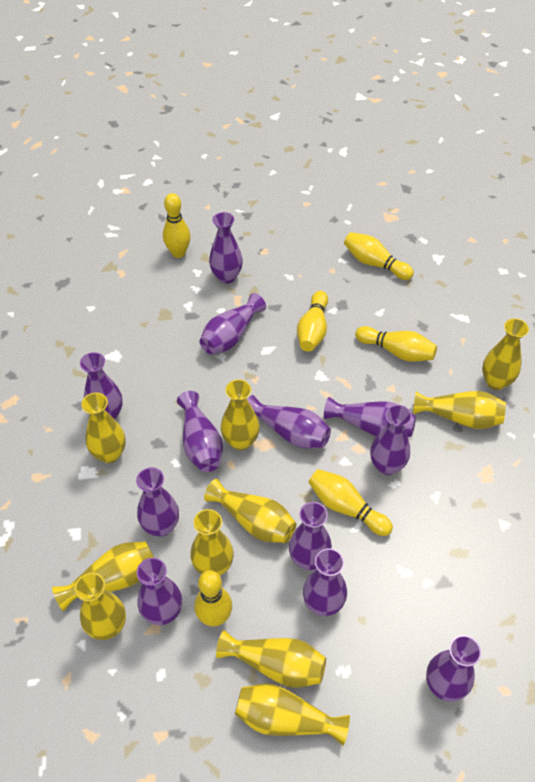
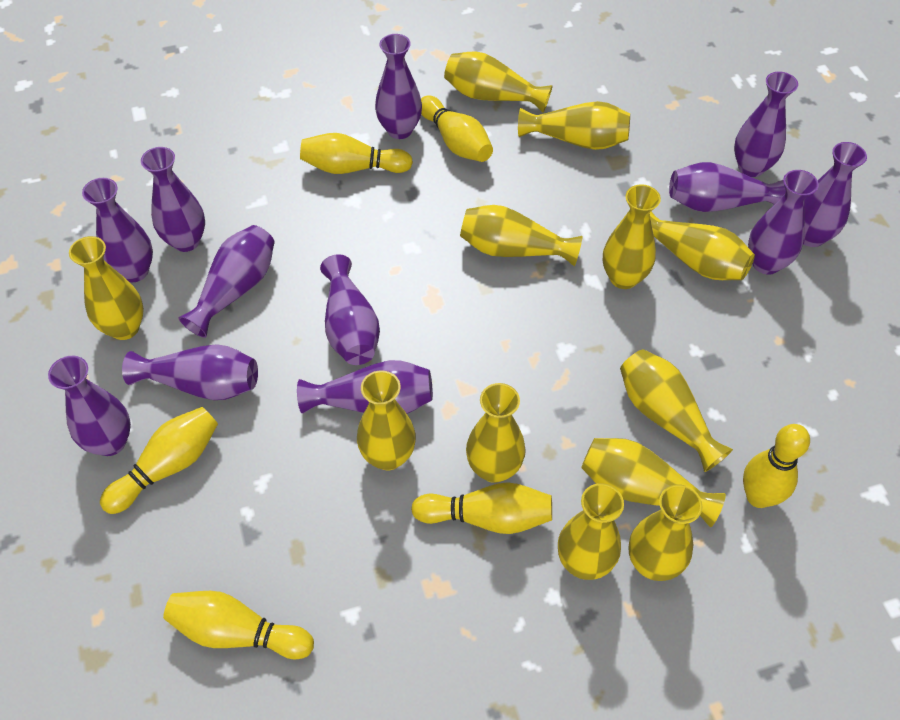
yellow vase: 10 -> 12

